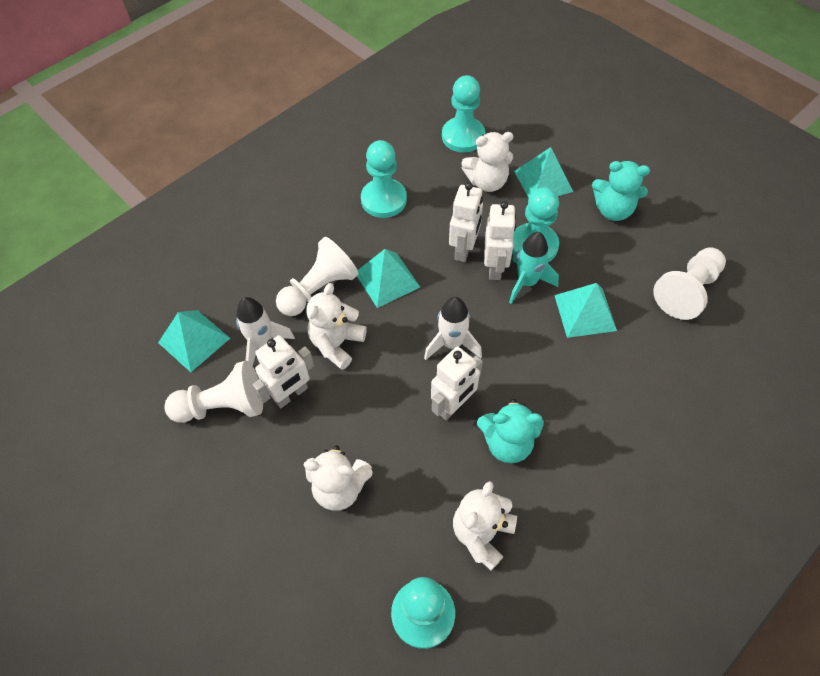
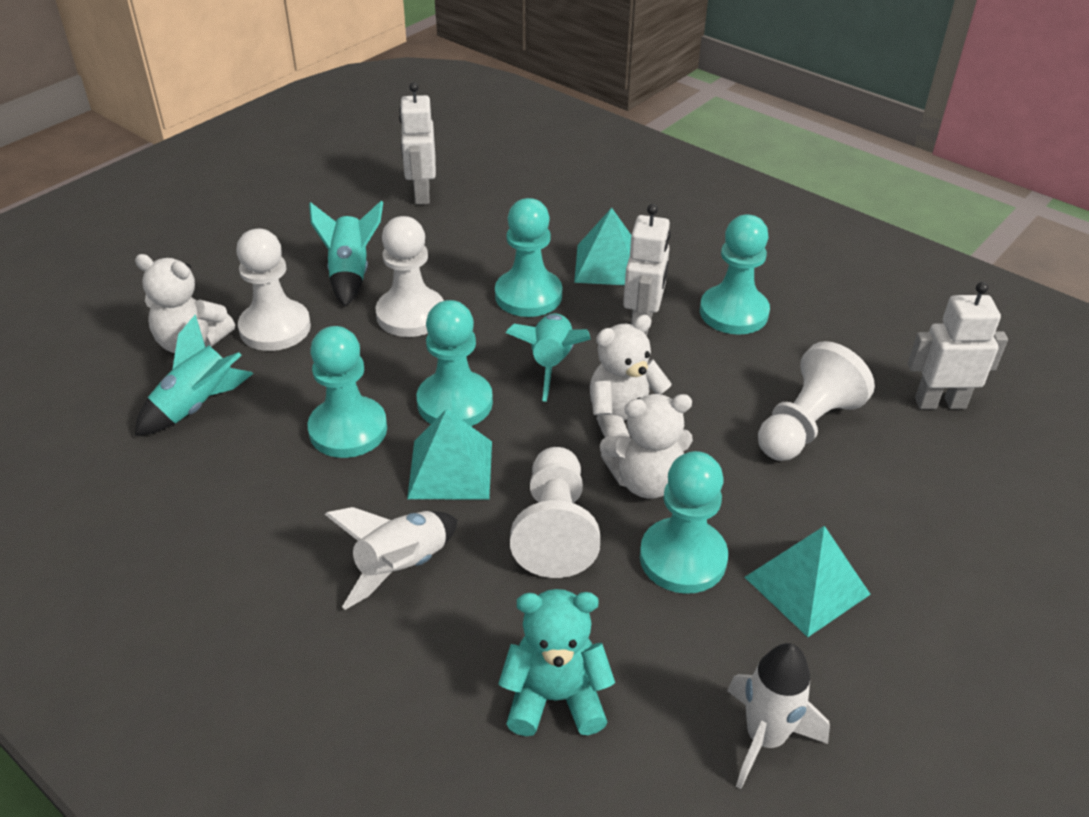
turquoise pawn: 4 -> 5
turquoise pyramid: 4 -> 3
turquoise rocket: 1 -> 3
turquoise teddy bear: 2 -> 1
white pawn: 3 -> 4
white robot: 4 -> 3
white teddy bear: 4 -> 3

